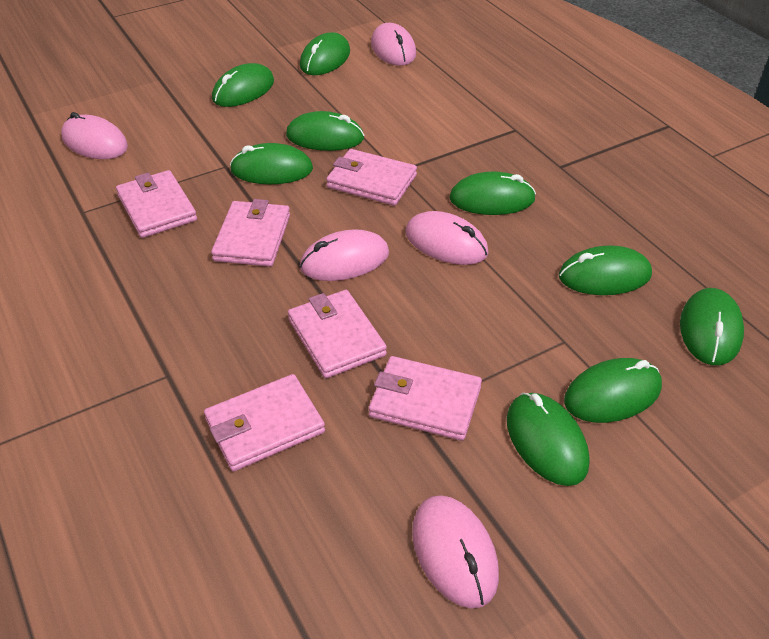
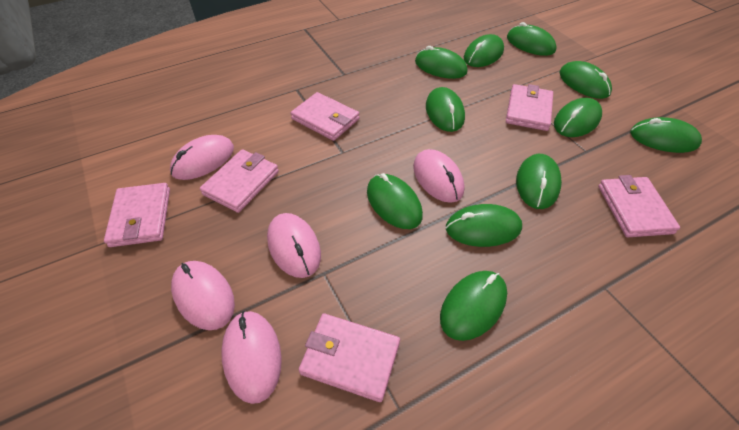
green mouse: 9 -> 11

